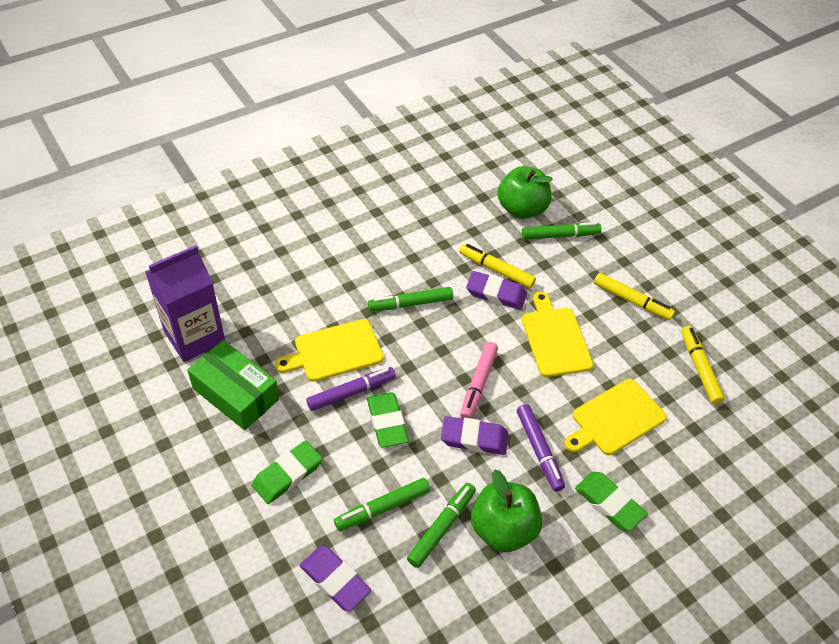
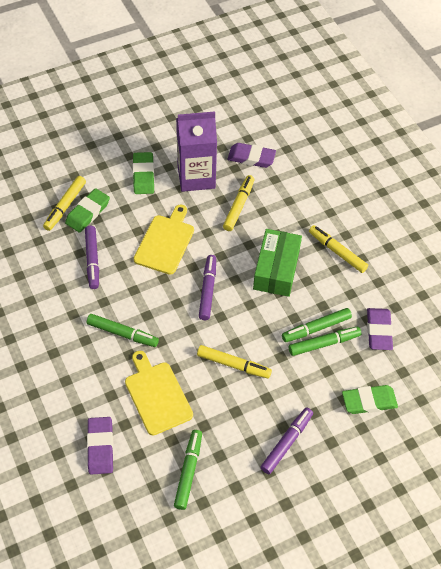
green apple: 2 -> 0
pink marker: 1 -> 0
purple marker: 2 -> 3
yellow cutting board: 3 -> 2
yellow marker: 3 -> 4

